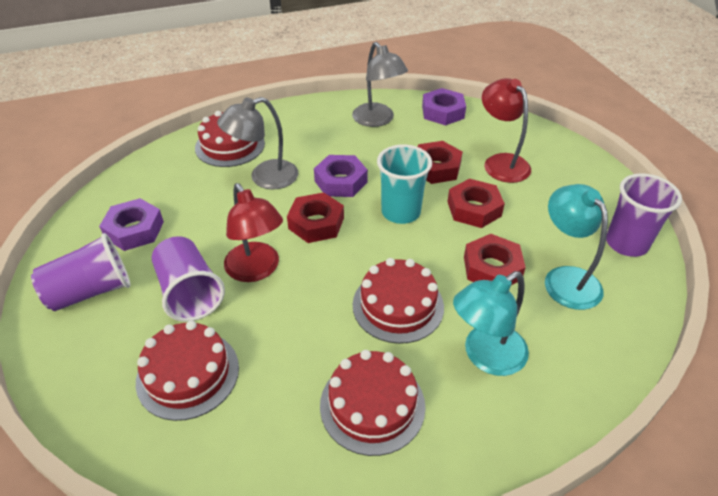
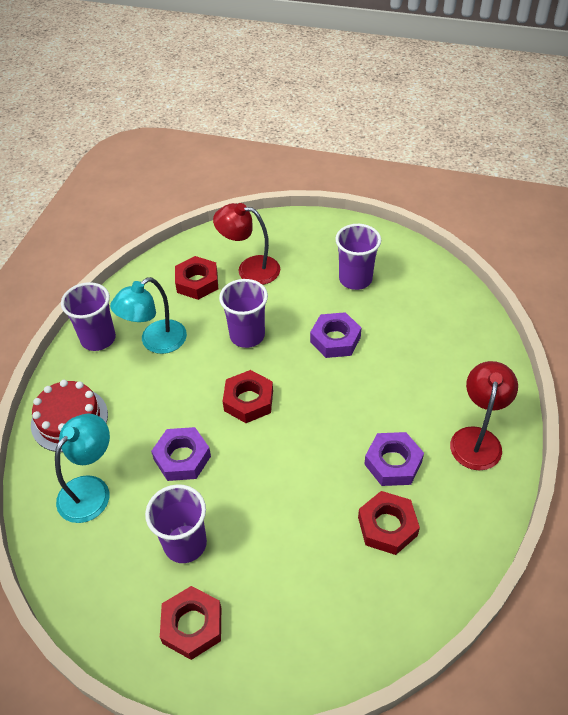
grey lamp: 2 -> 0
purple cup: 3 -> 4
red cake: 4 -> 1
turquoise cup: 1 -> 0

